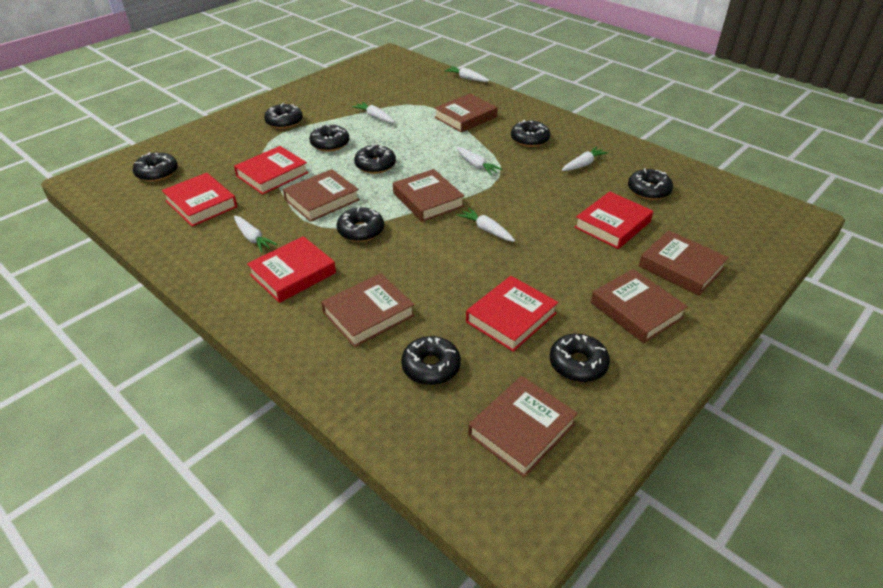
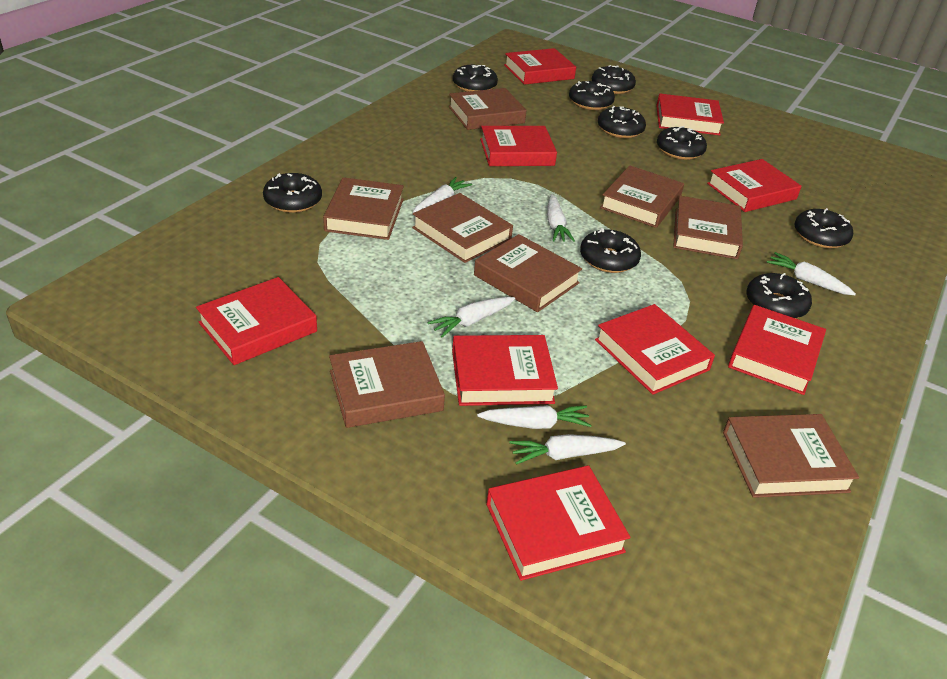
brown book: 7 -> 8
red book: 5 -> 9

